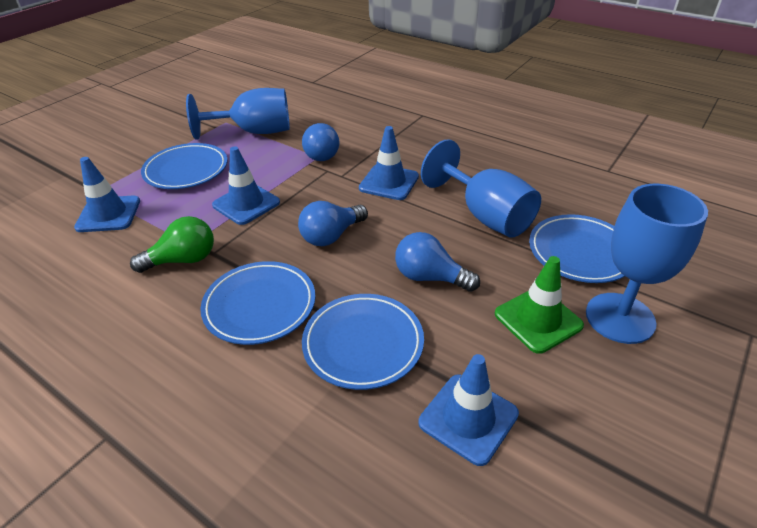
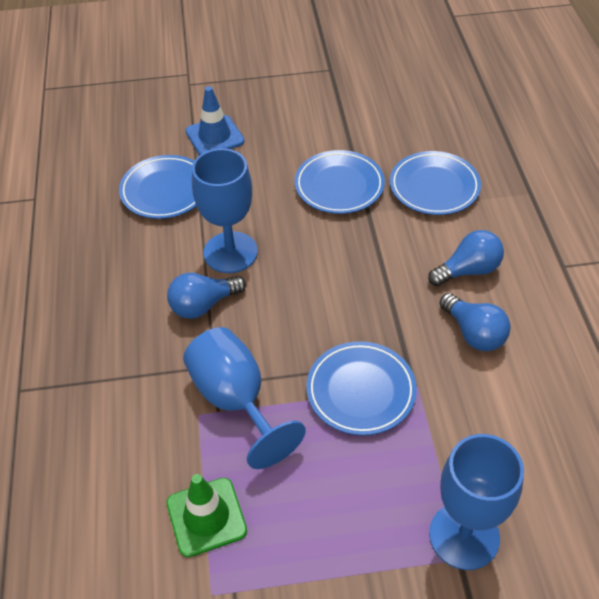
blue traffic cone: 4 -> 1
green light bulb: 1 -> 0

